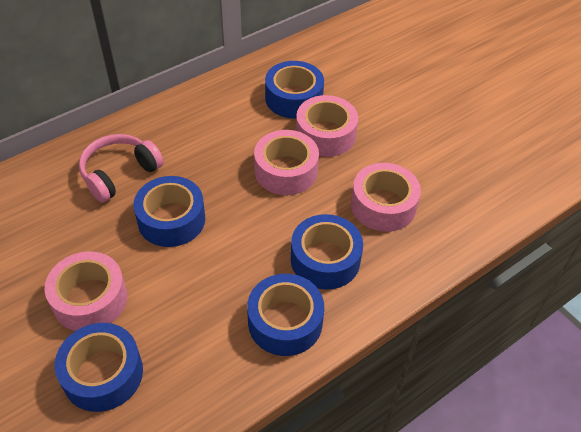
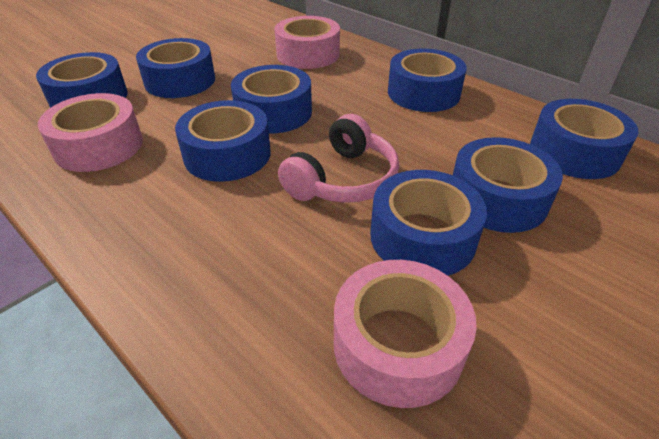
blue tape: 5 -> 8
pink tape: 4 -> 3

